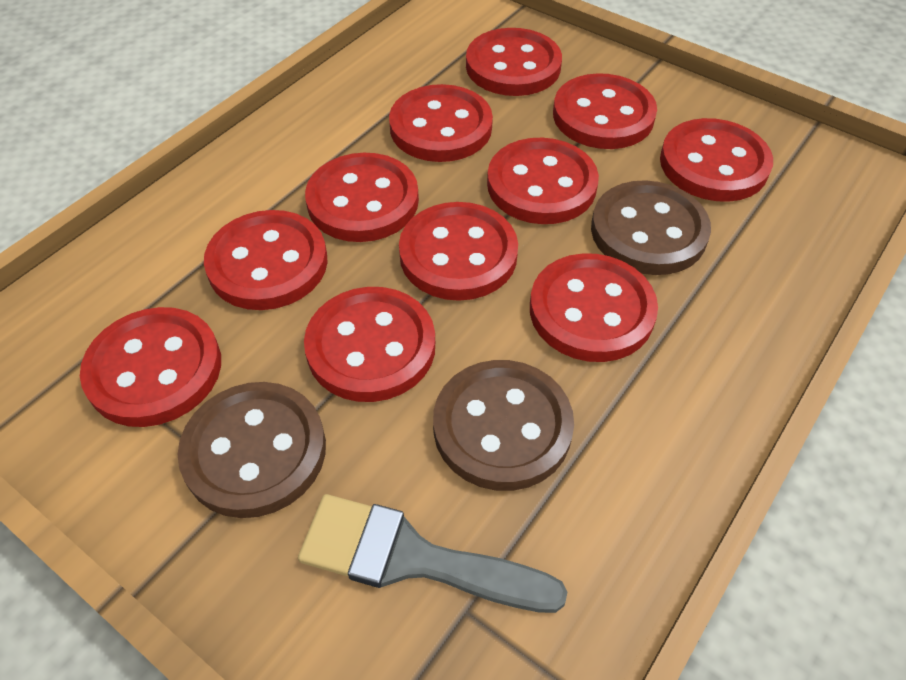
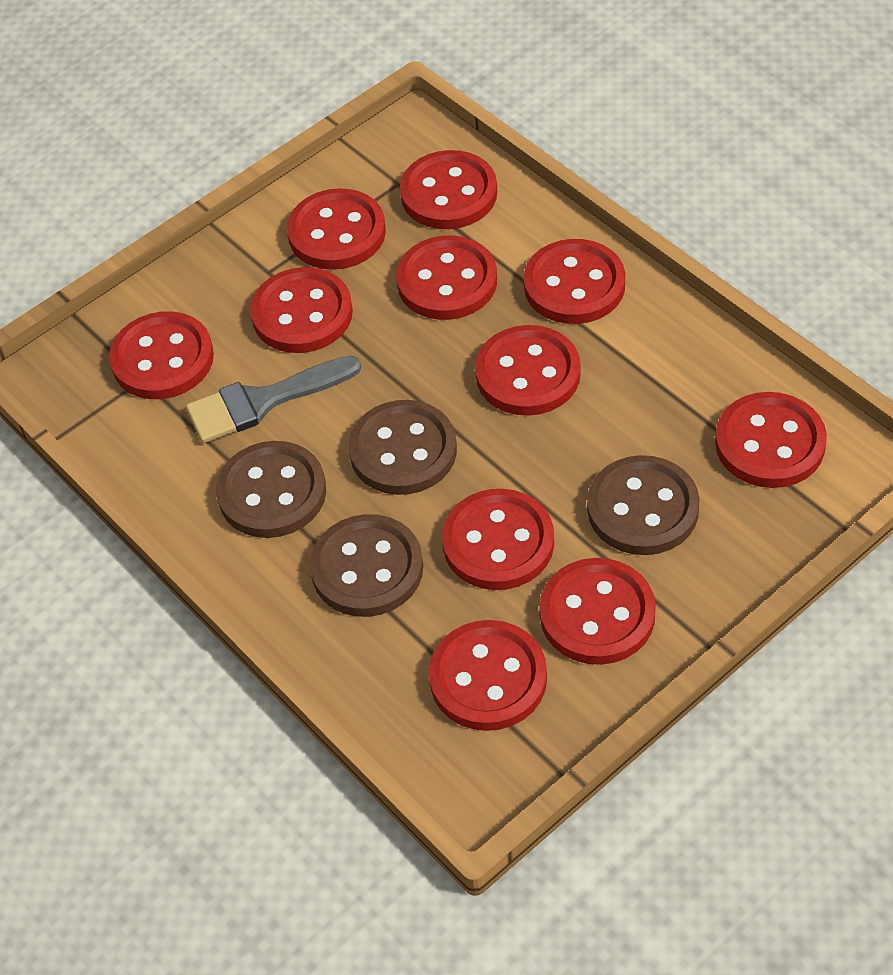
brown button: 3 -> 4

